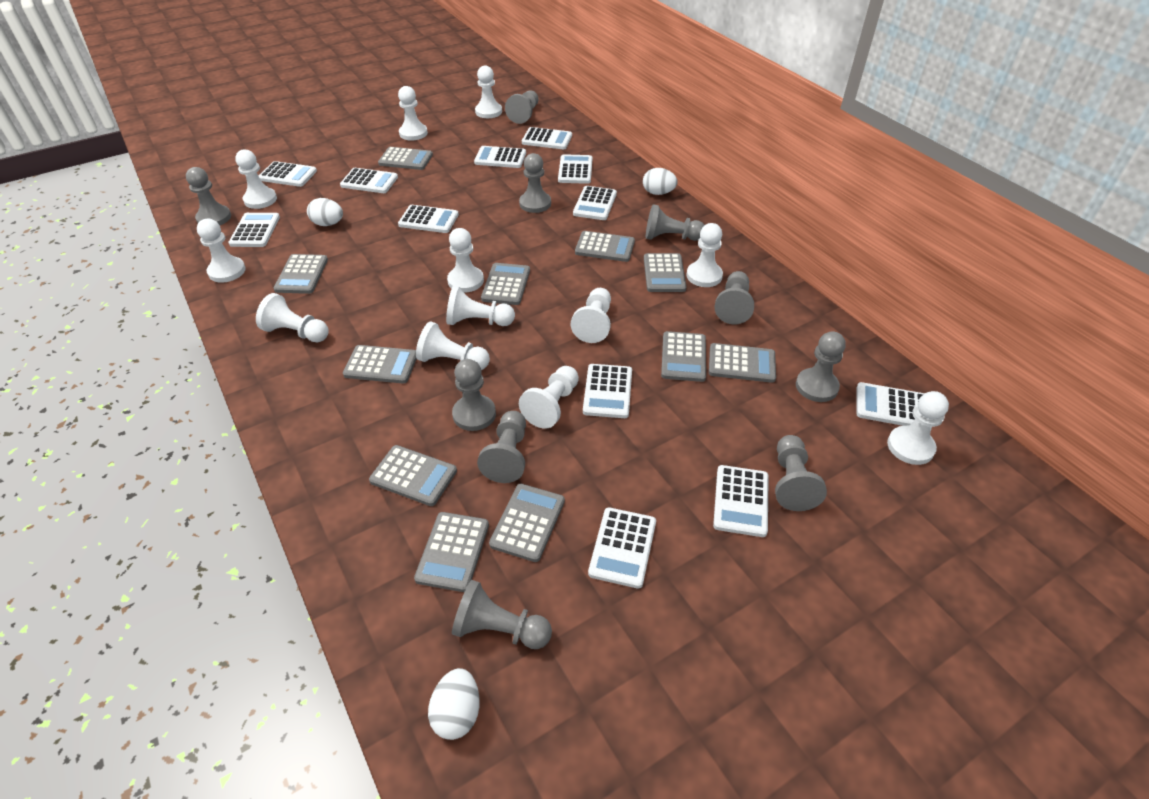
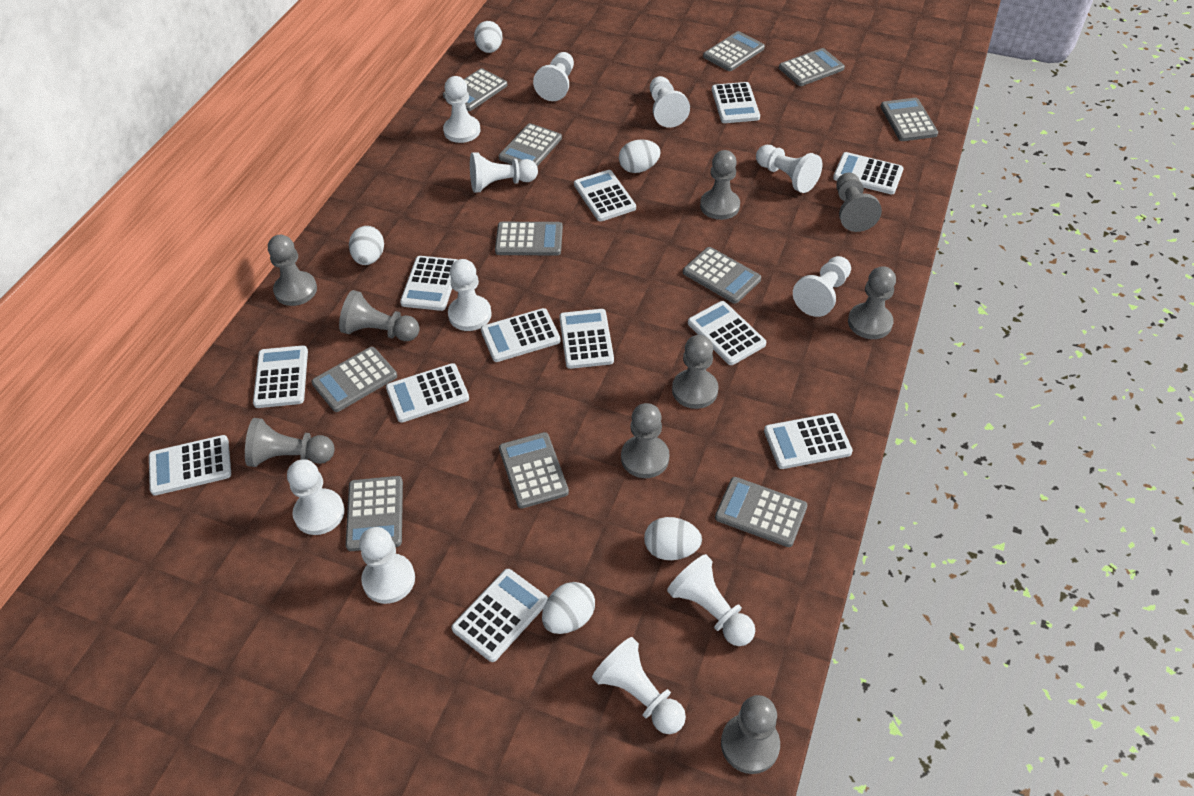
grey pawn: 10 -> 9
white egg: 3 -> 5
white pawn: 12 -> 11

